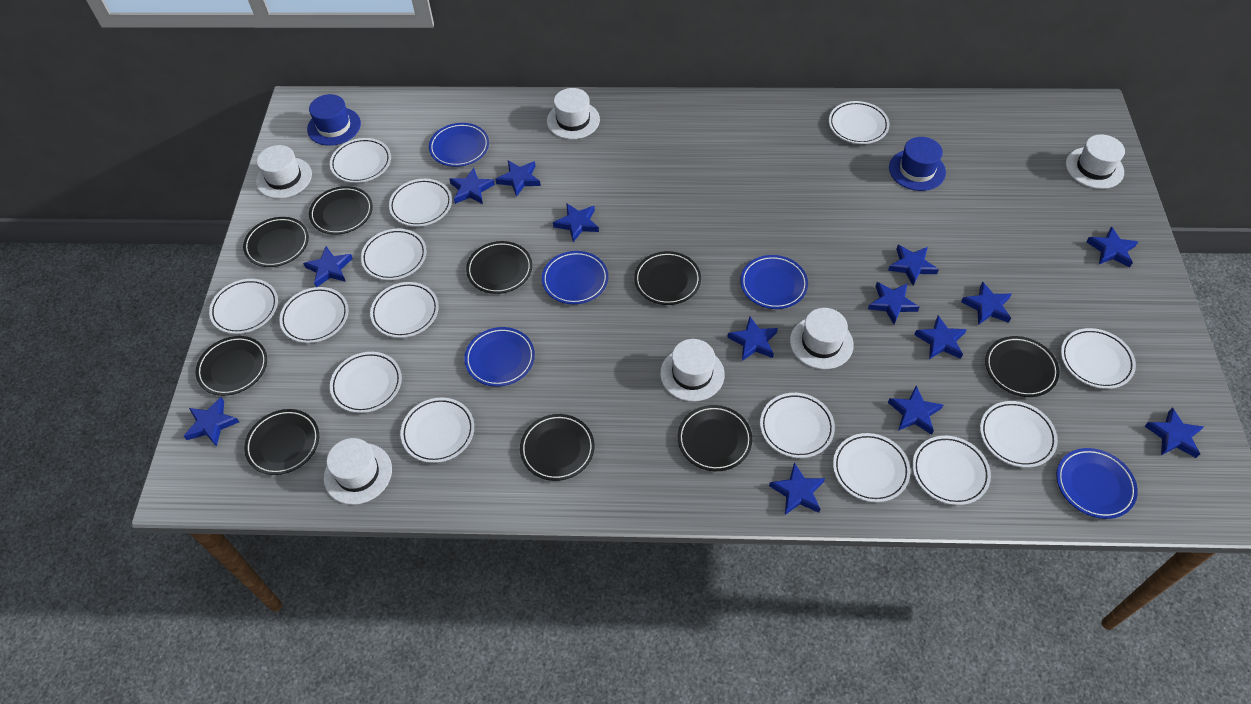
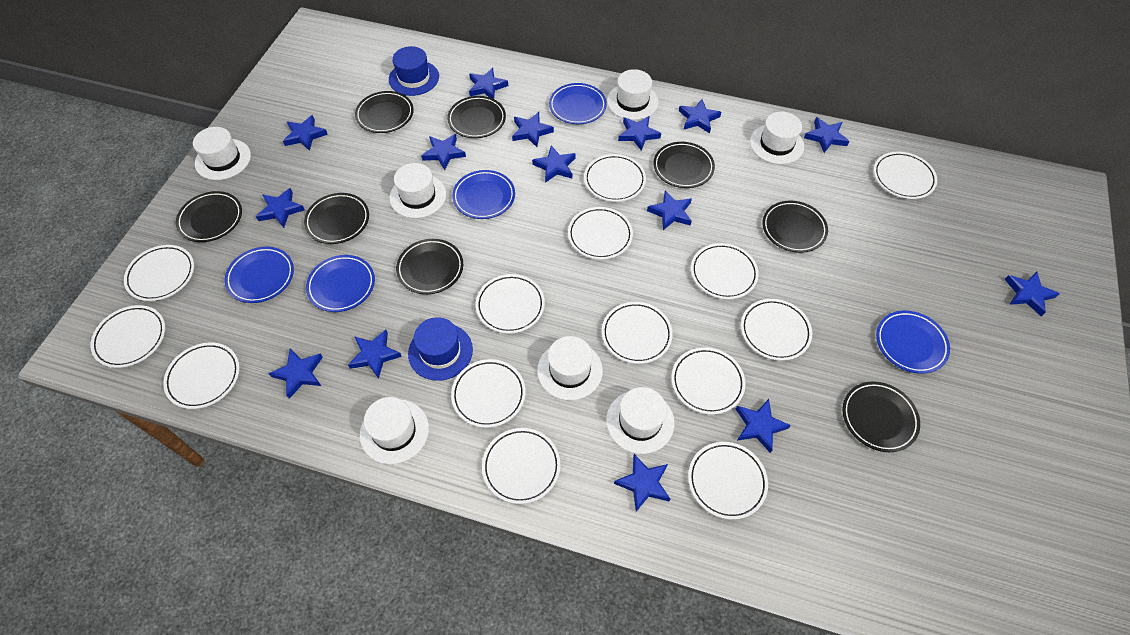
black plate: 9 -> 8
blue star: 14 -> 15
white hat: 6 -> 7

